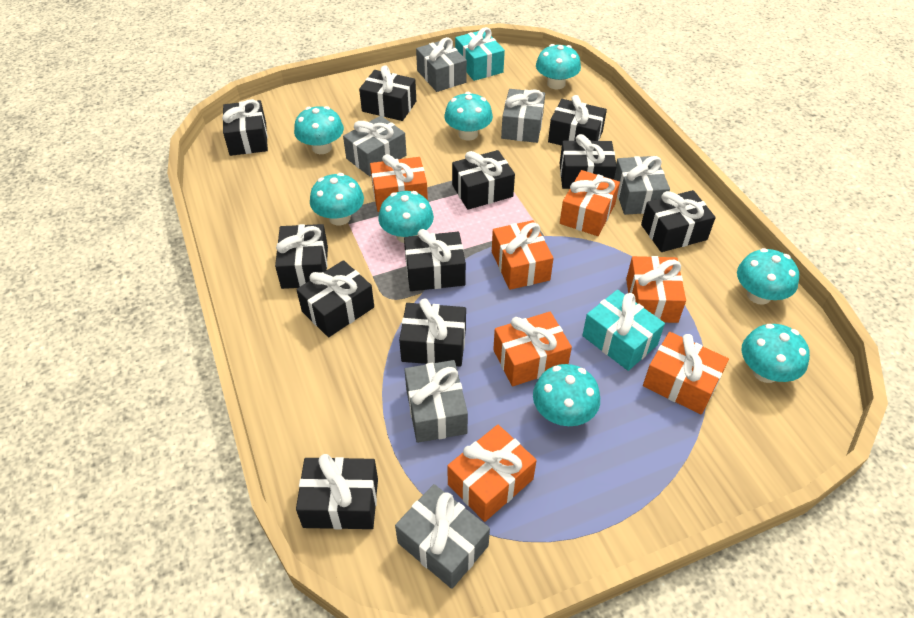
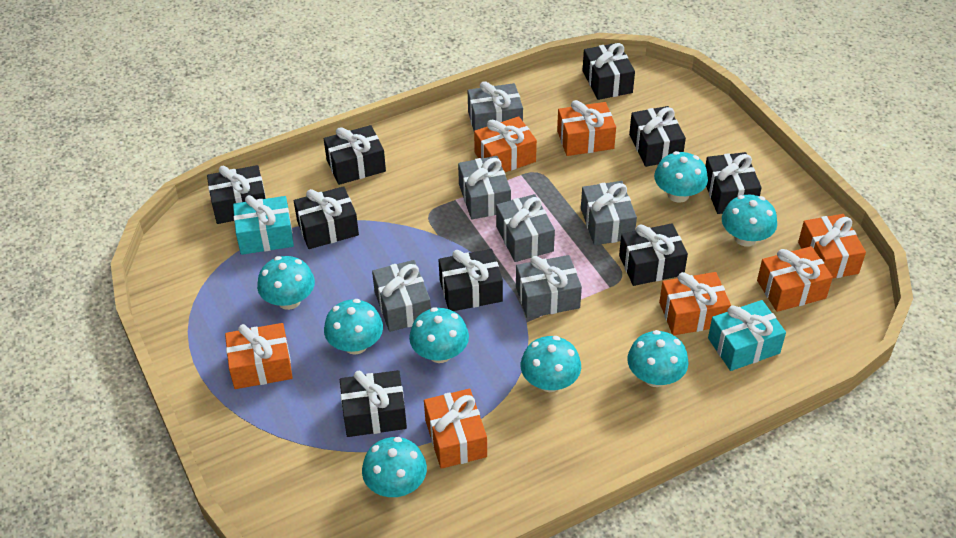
black gift: 11 -> 9

